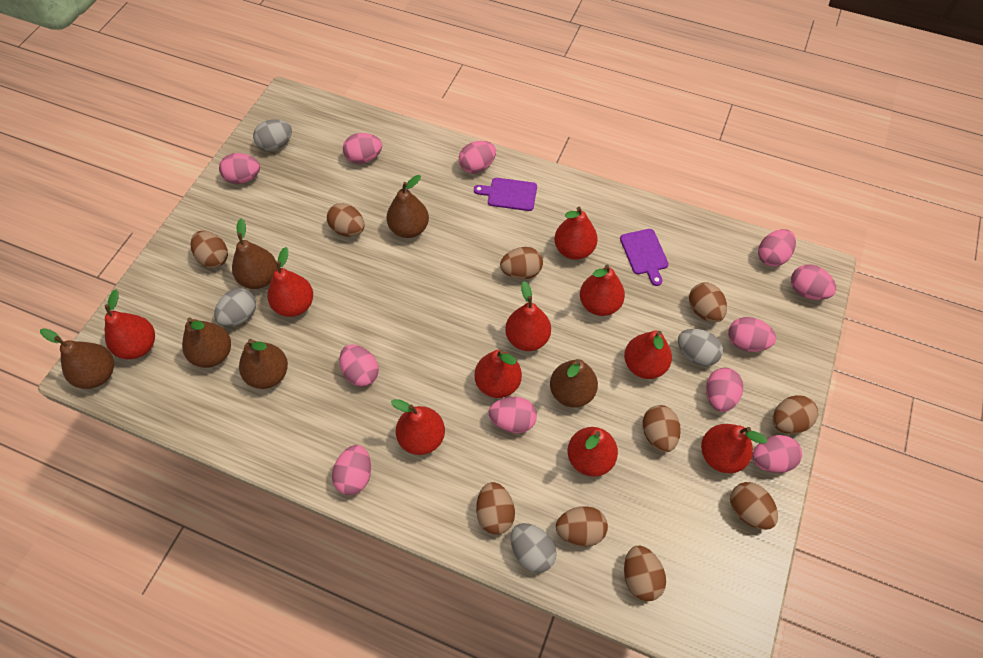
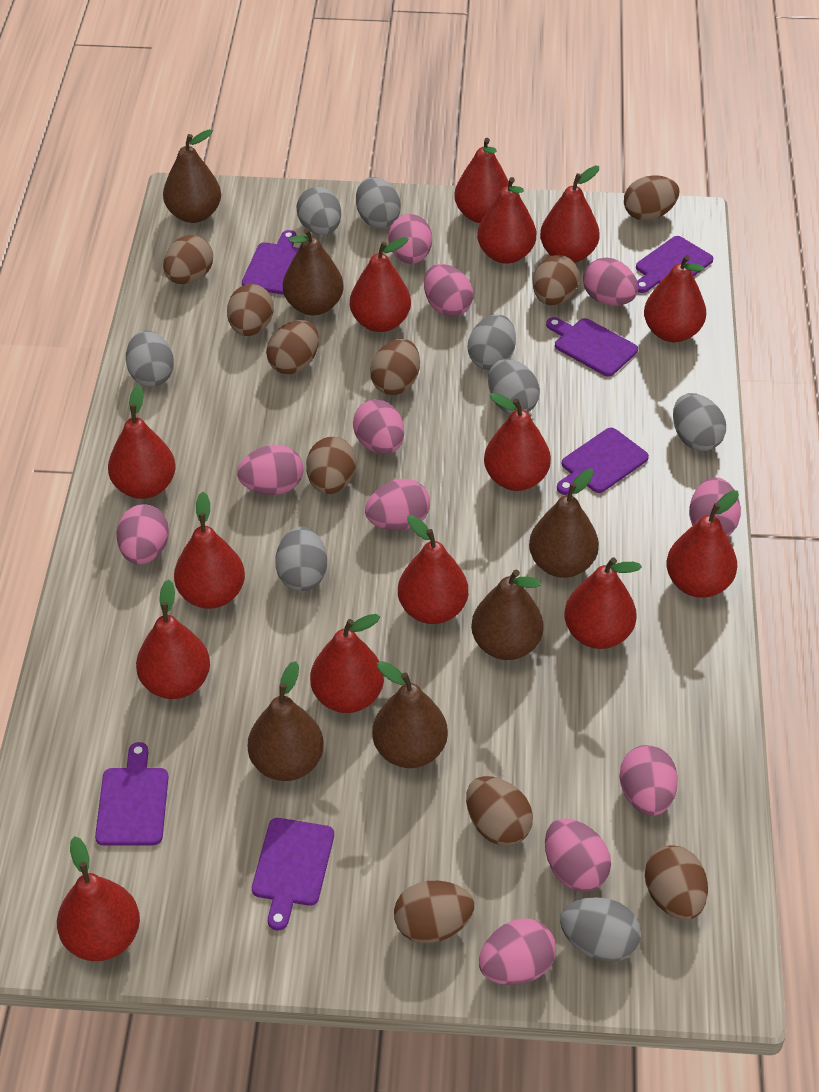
grey egg: 4 -> 8
purple cutting board: 2 -> 6
red pear: 10 -> 14

